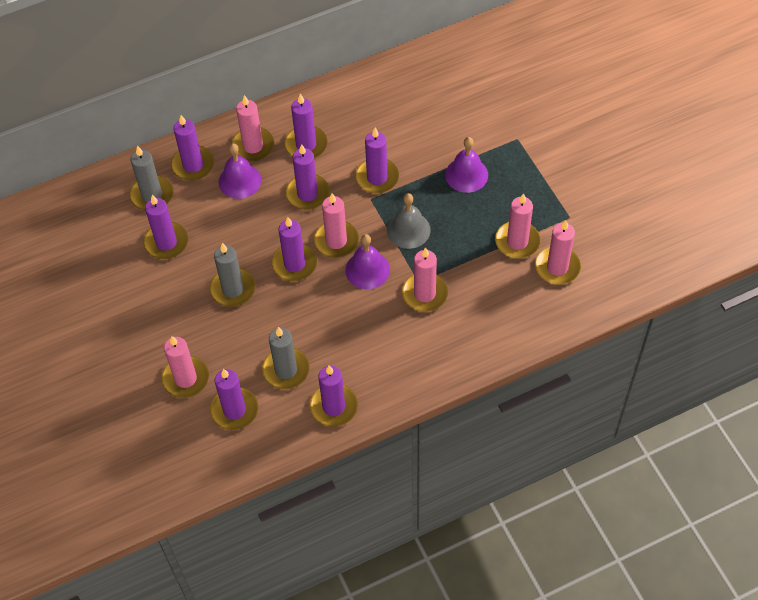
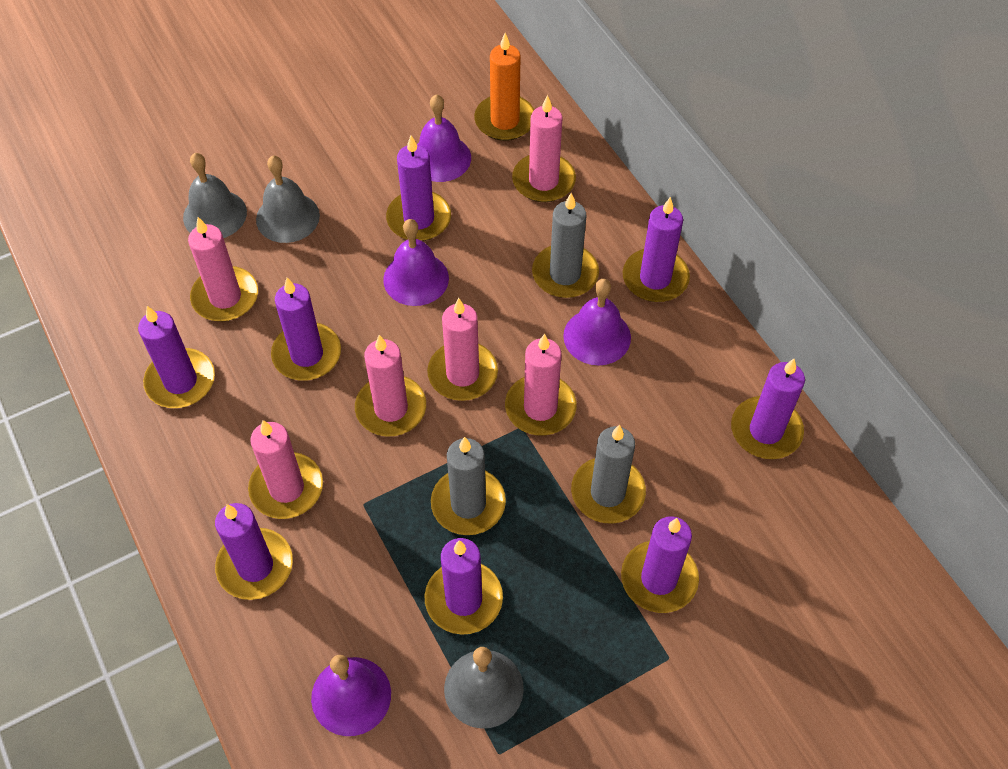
grey bell: 1 -> 3
orange candle: 0 -> 1
purple bell: 3 -> 4

